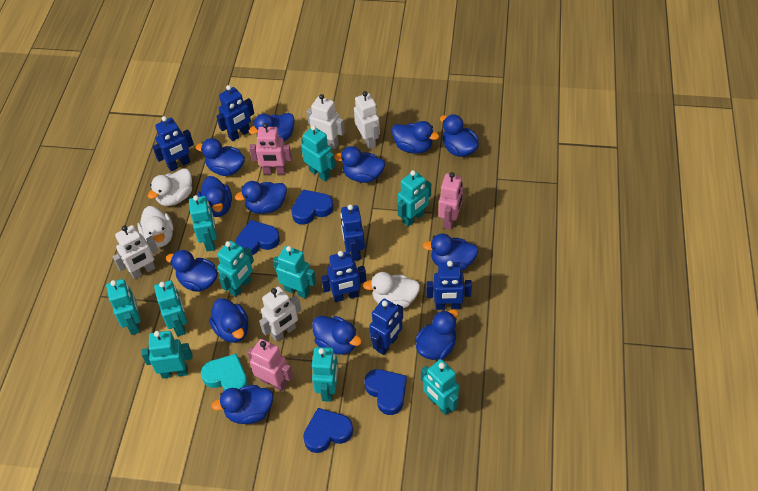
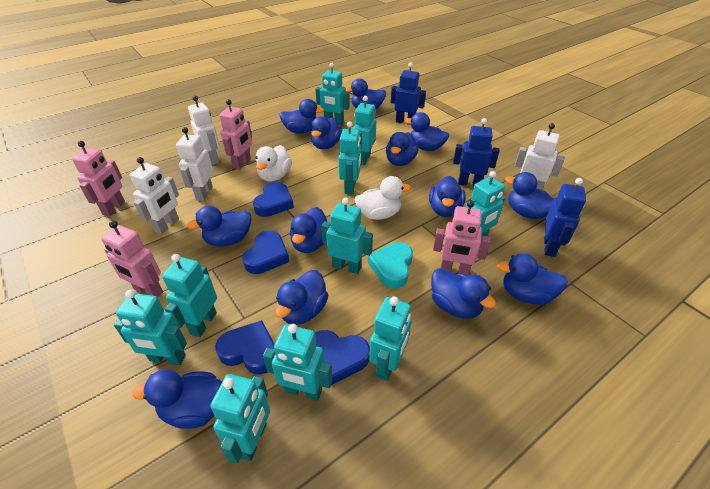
blue robot: 6 -> 3
pink robot: 3 -> 4
white duck: 3 -> 2

